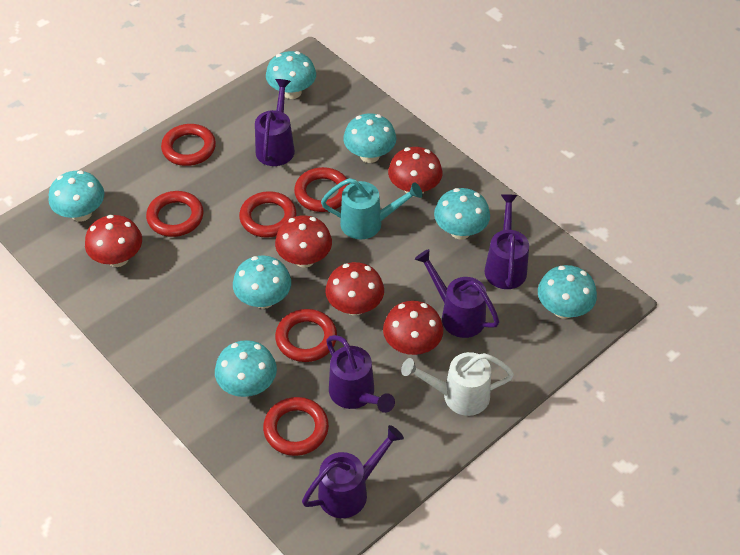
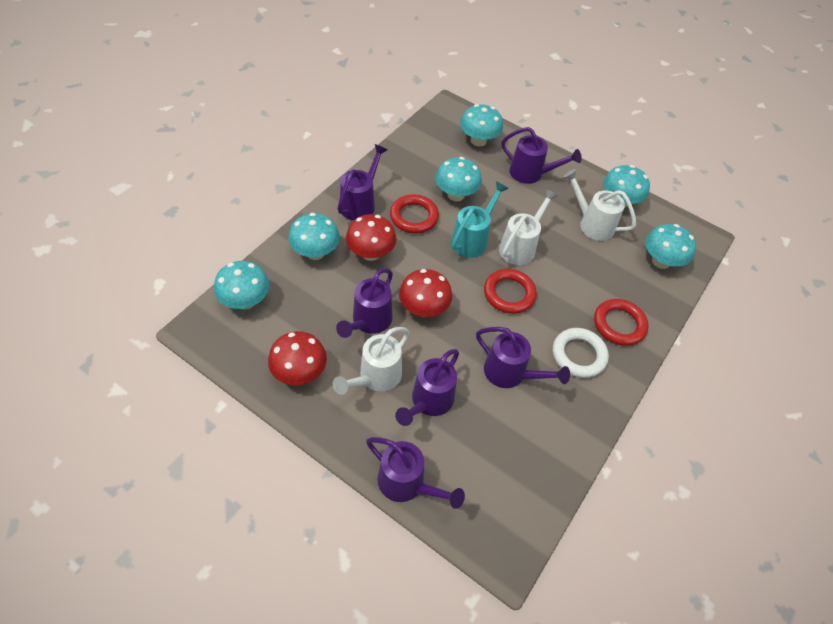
purple watering can: 5 -> 6
red mushroom: 5 -> 3
red ring: 6 -> 3
turquoise mushroom: 7 -> 6
white ring: 0 -> 1
white watering can: 1 -> 3

